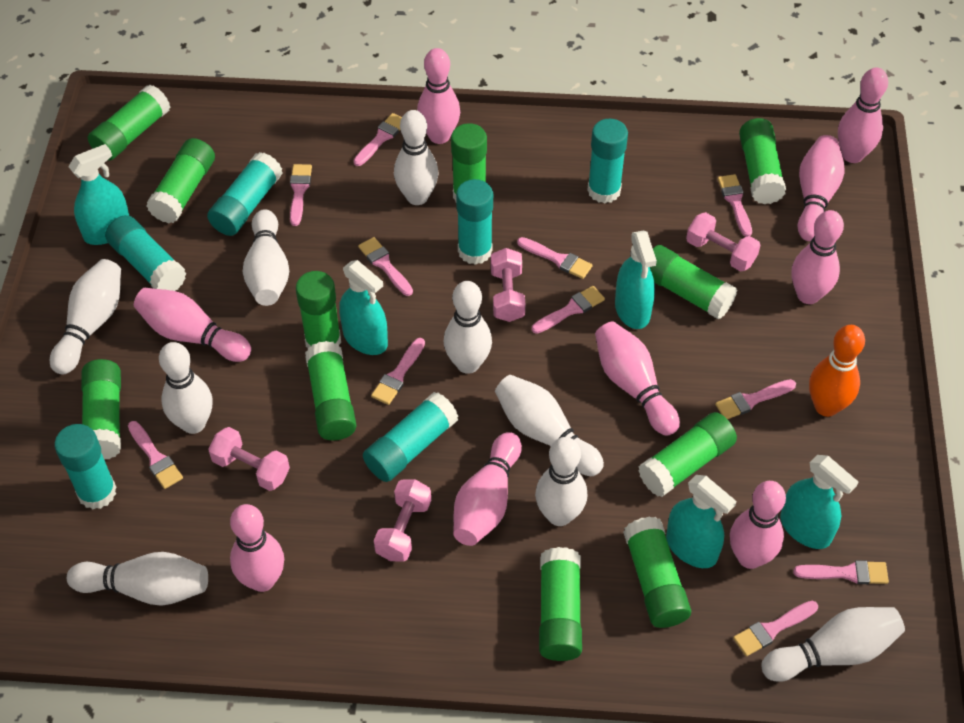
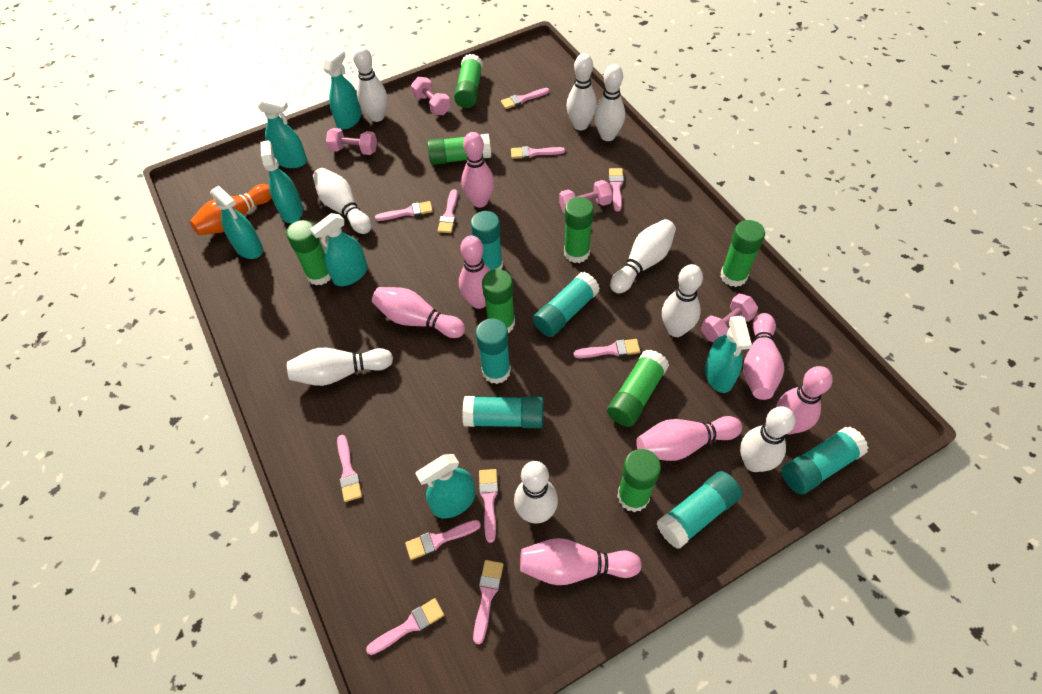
green glue stick: 11 -> 8
pink bowling pin: 9 -> 7
turquoise spray bottle: 5 -> 7

